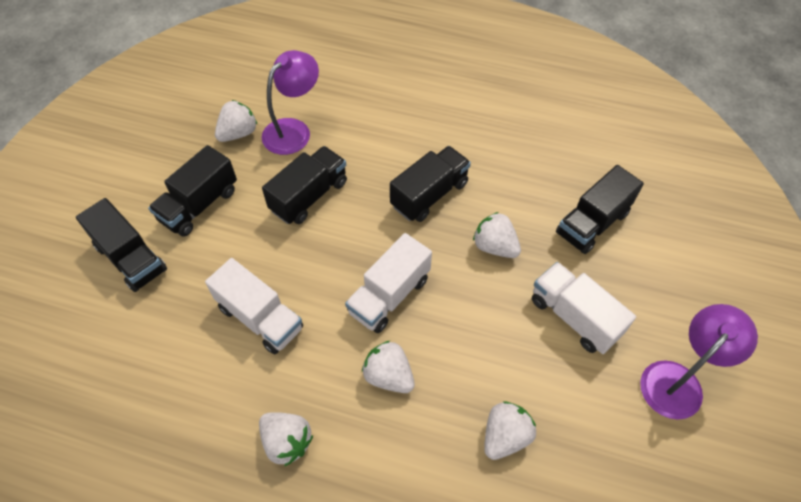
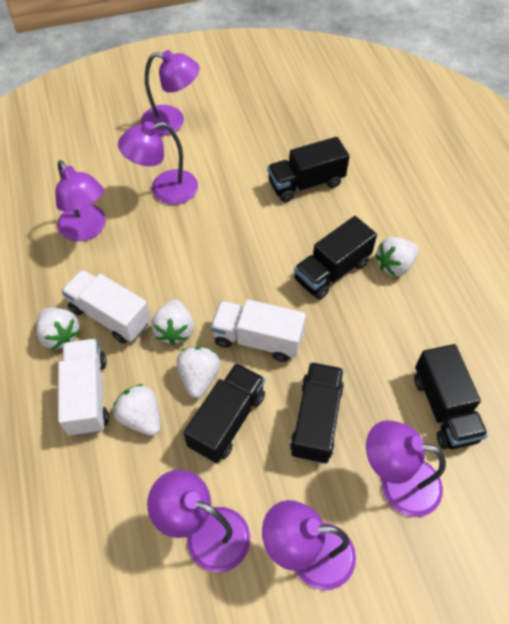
purple lamp: 2 -> 6

